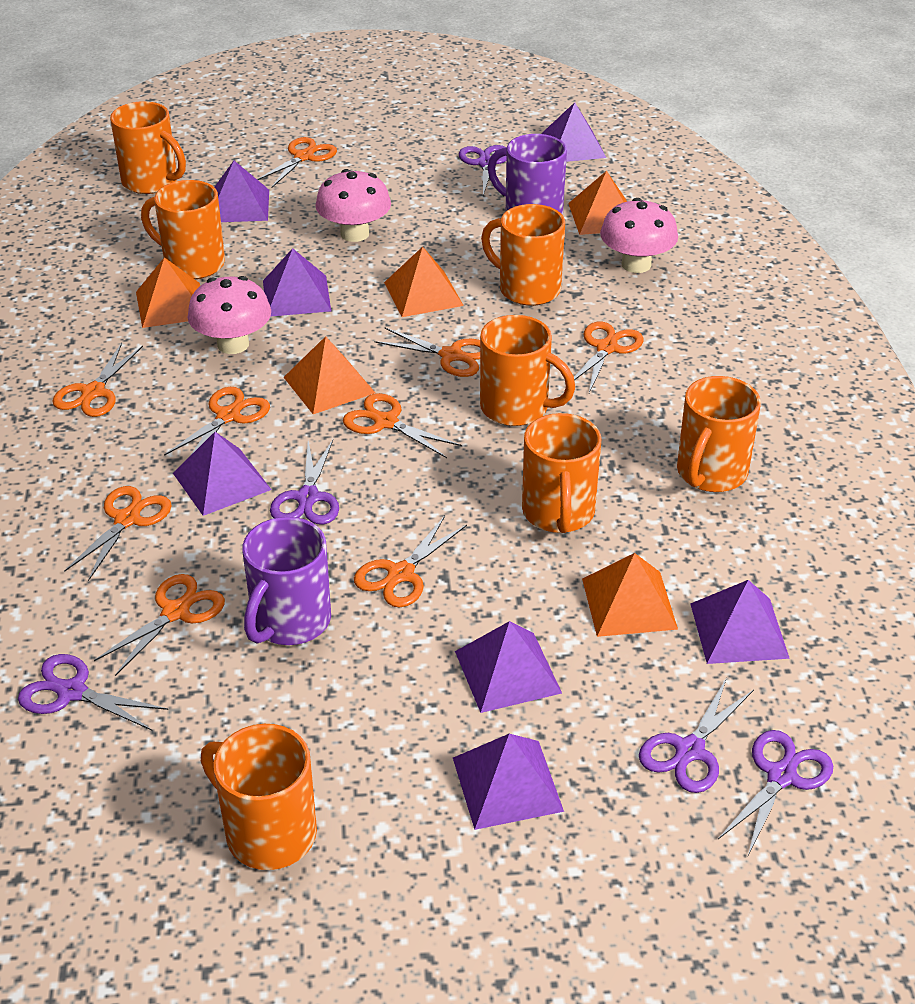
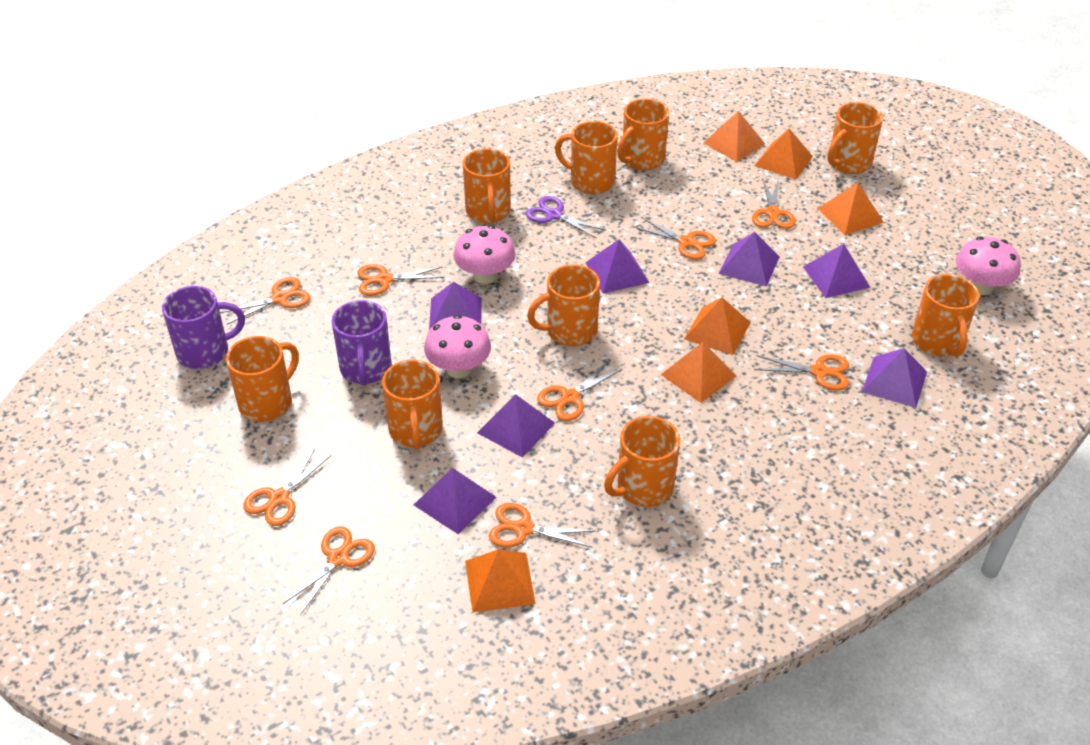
orange mug: 7 -> 9
orange pyramid: 5 -> 6
purple scissors: 5 -> 1

